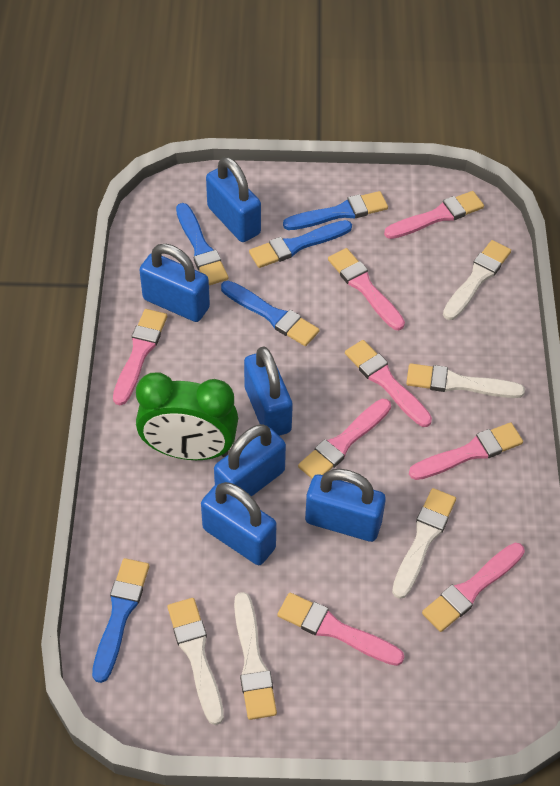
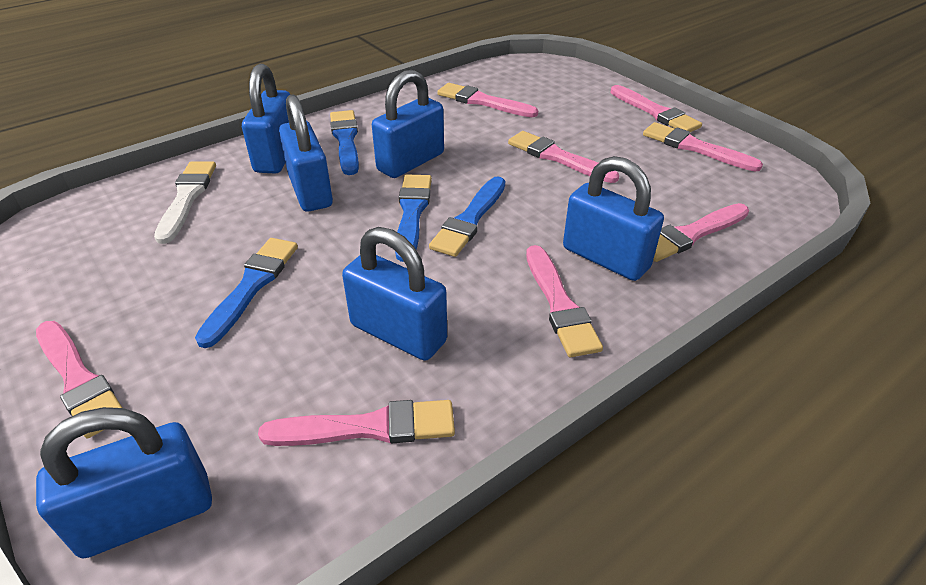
blue brush: 5 -> 4
green clock: 1 -> 0
white brush: 5 -> 1

